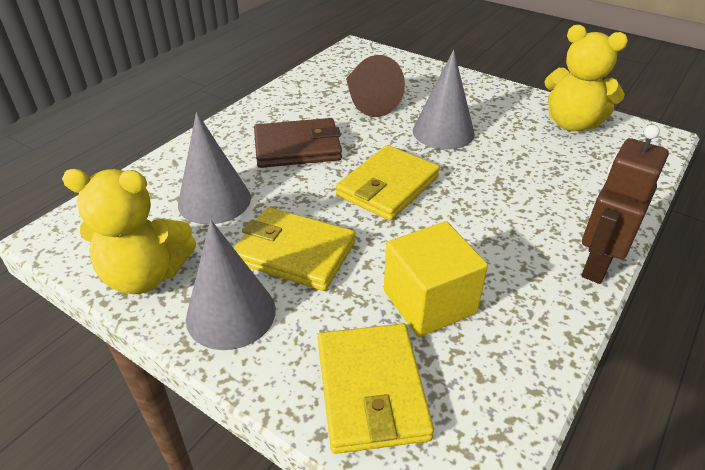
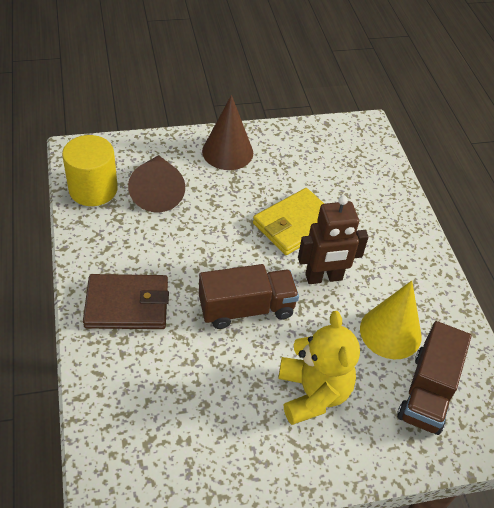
brown cone: 1 -> 2
brown truck: 0 -> 2
grey cone: 3 -> 0
yellow cone: 0 -> 1
yellow cube: 1 -> 0
yellow cylinder: 0 -> 1
yellow teddy bear: 2 -> 1
yellow wallet: 3 -> 1

